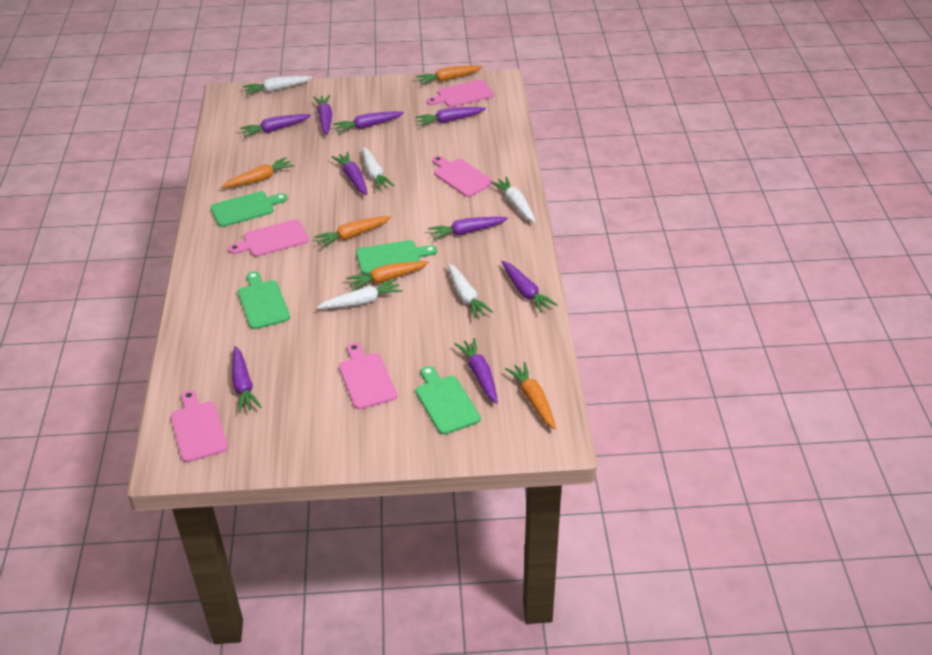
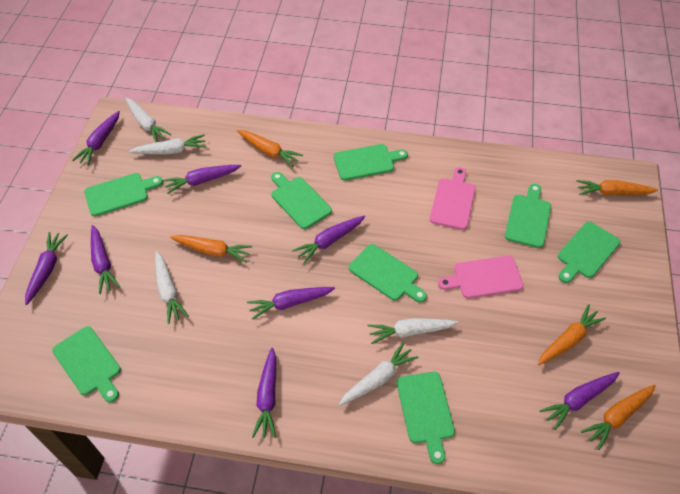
green cutting board: 4 -> 8
pink cutting board: 5 -> 2
purple carrot: 9 -> 8

